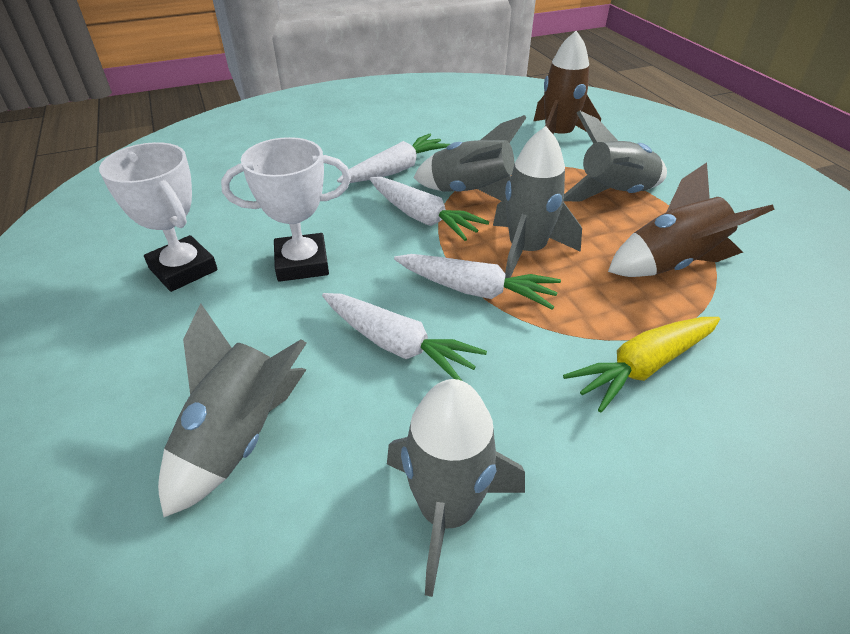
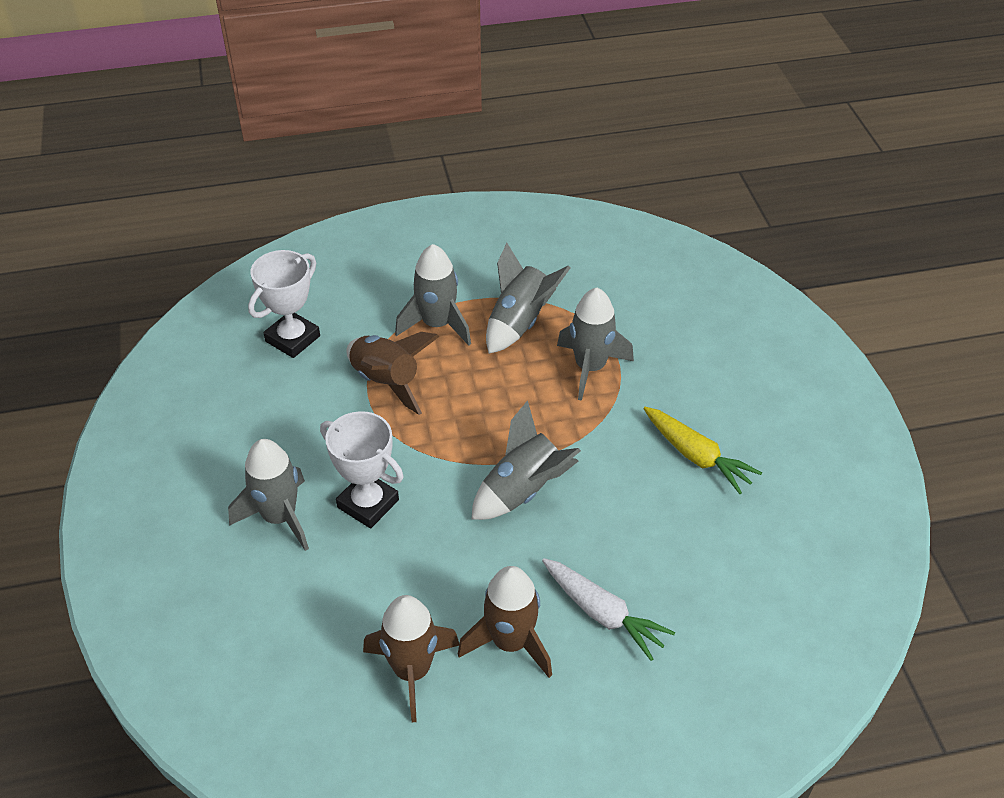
brown rocket: 2 -> 3
white carrot: 4 -> 1

